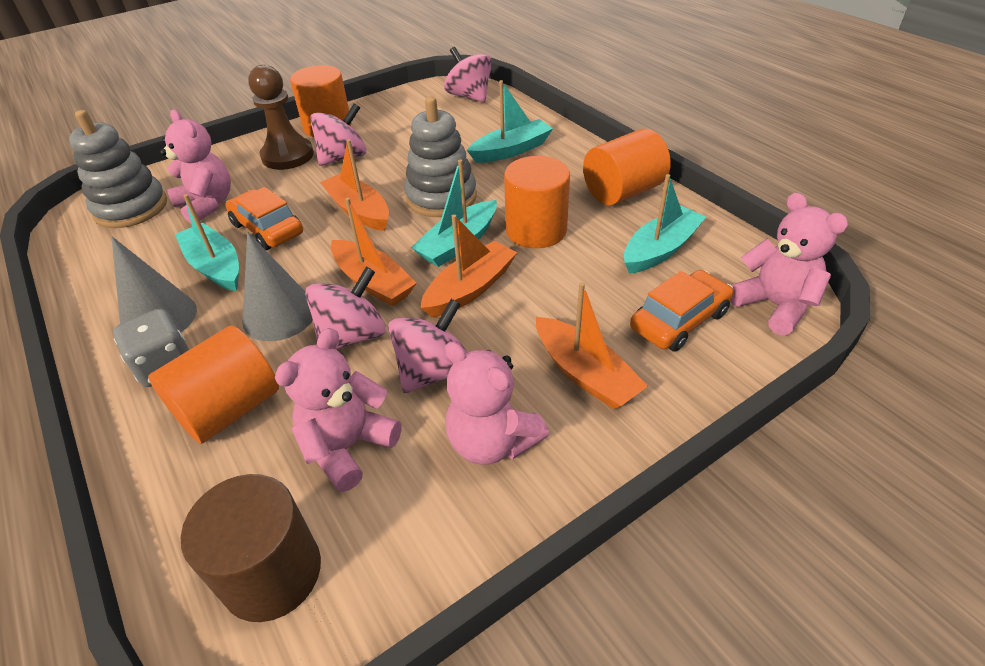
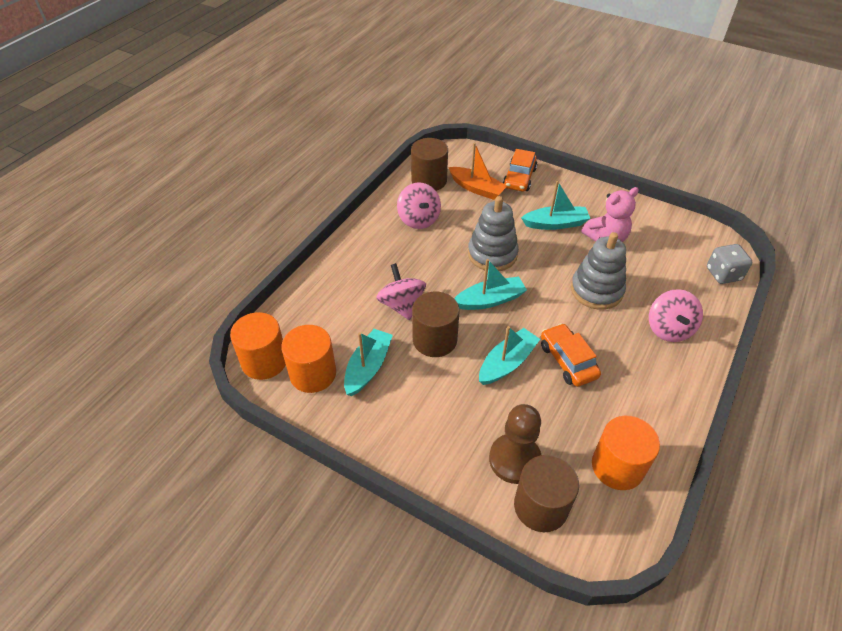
brown cylinder: 1 -> 3
grey cone: 2 -> 0
orange boat: 4 -> 1
orange cylinder: 4 -> 3
pink spinning top: 4 -> 3
pink teddy bear: 4 -> 1

